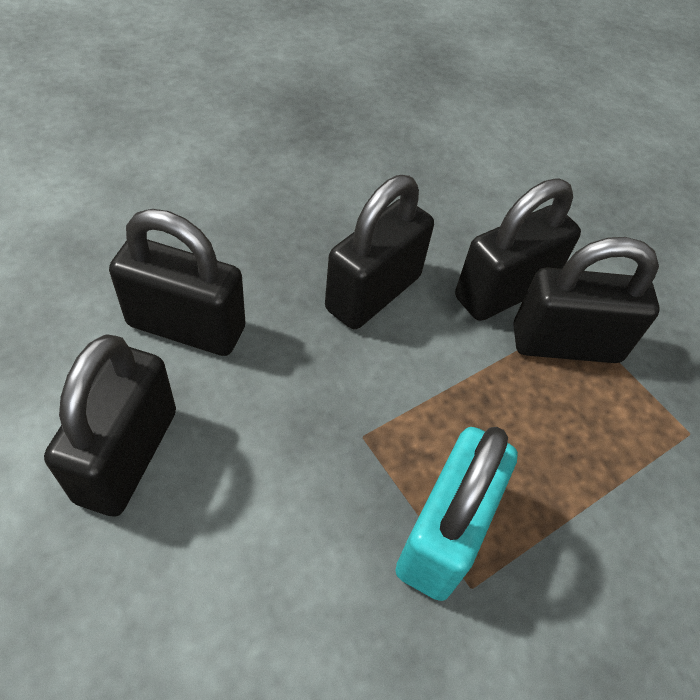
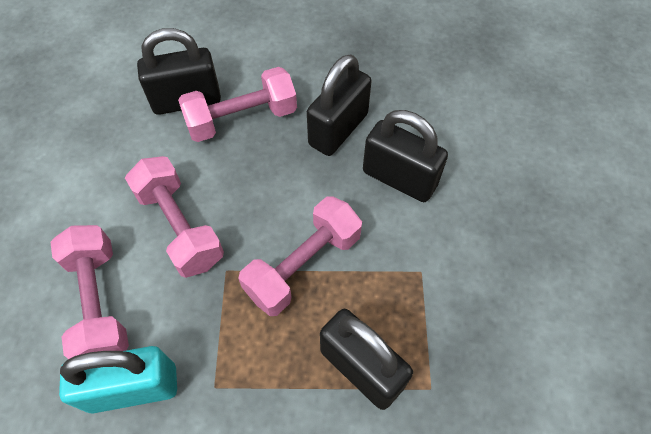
black padlock: 5 -> 4
pink dumbbell: 0 -> 4

